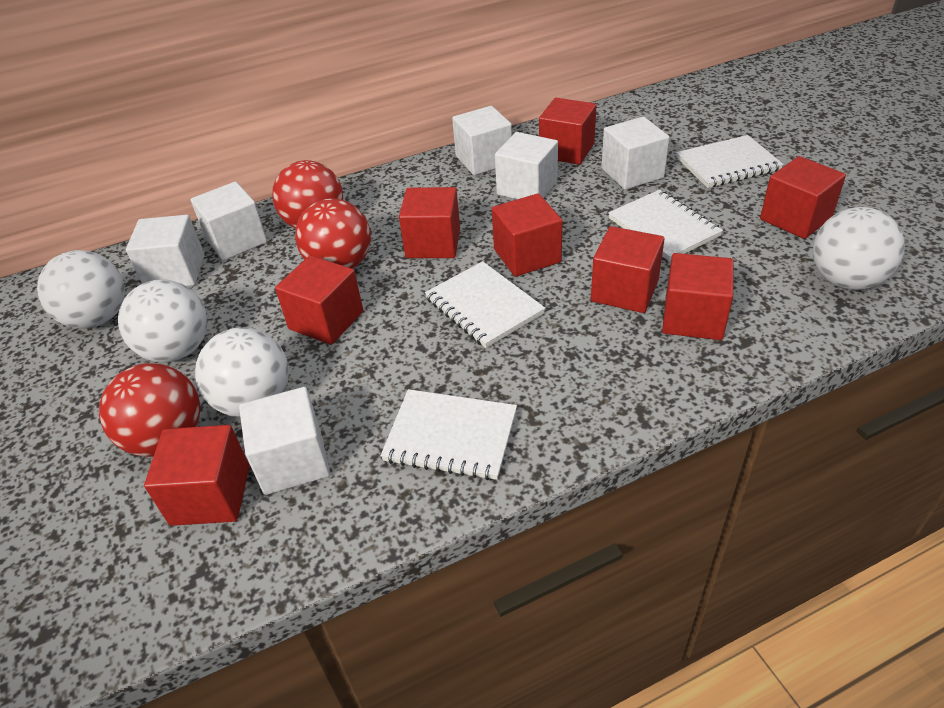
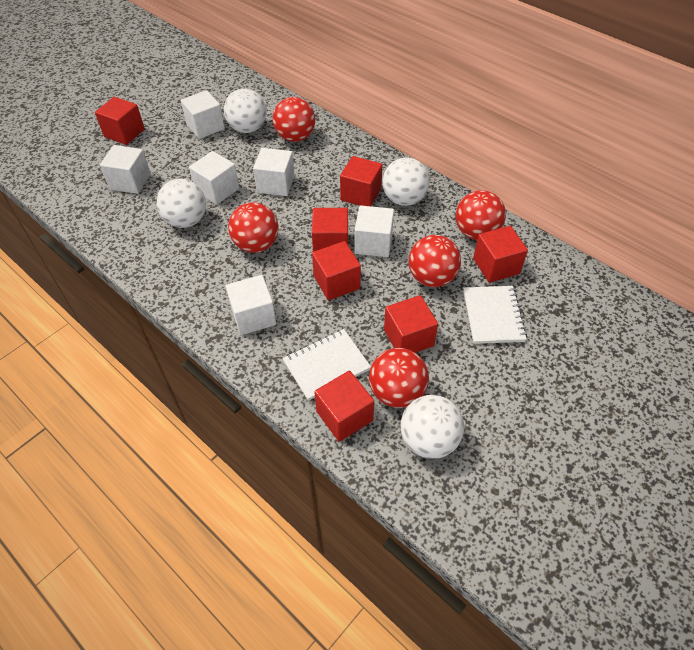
red ball: 3 -> 5
red cube: 8 -> 7
white notebook: 4 -> 2

